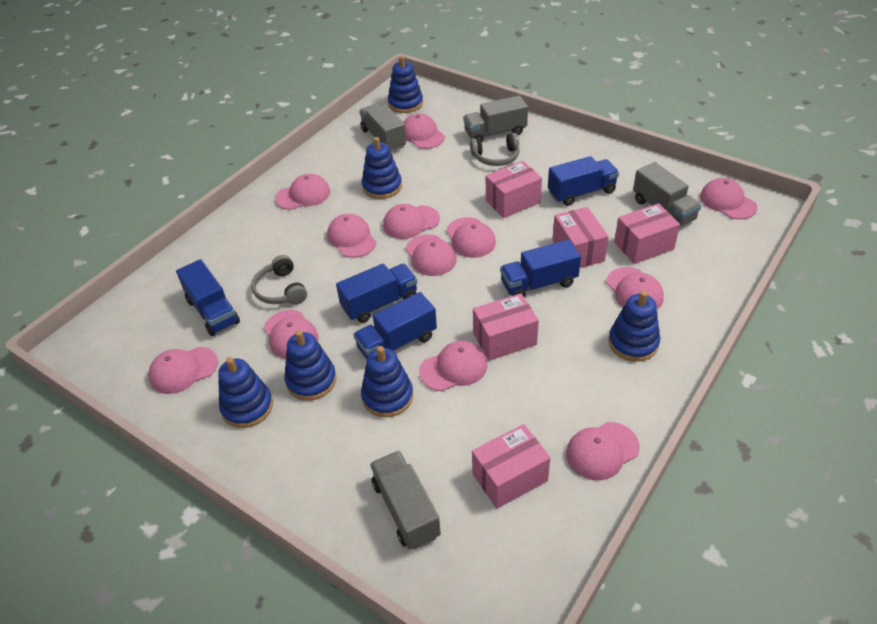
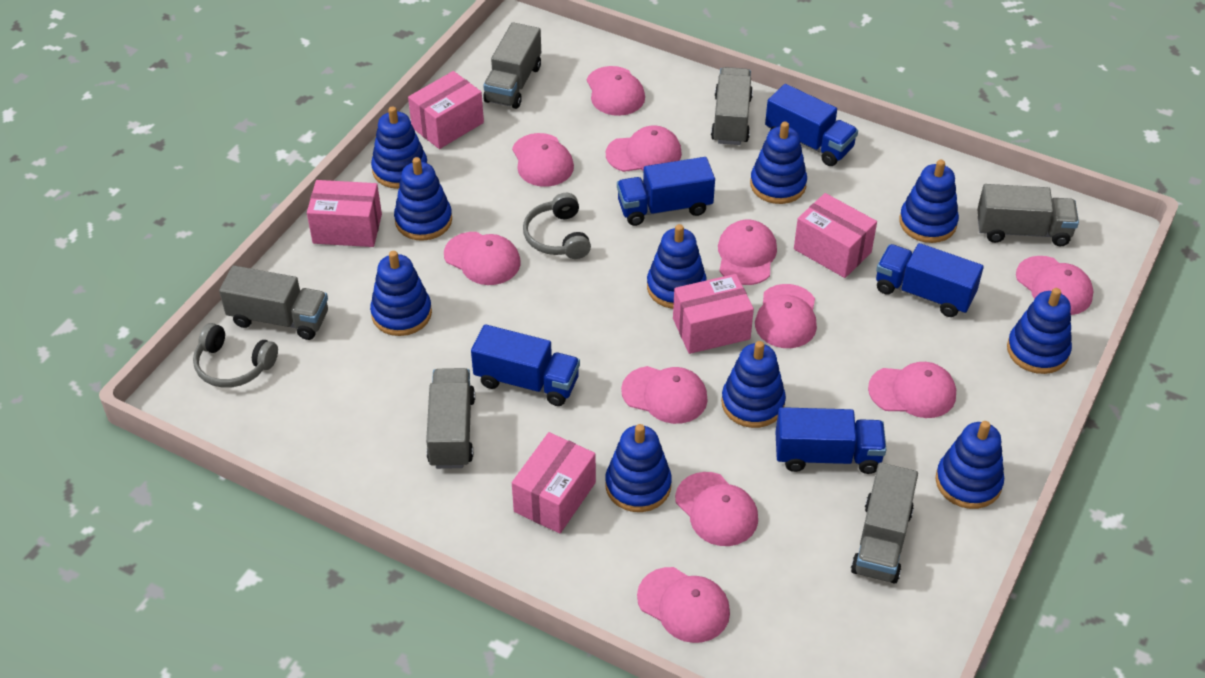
blue stacking toy: 6 -> 10
grey truck: 4 -> 6
pink cap: 12 -> 11

